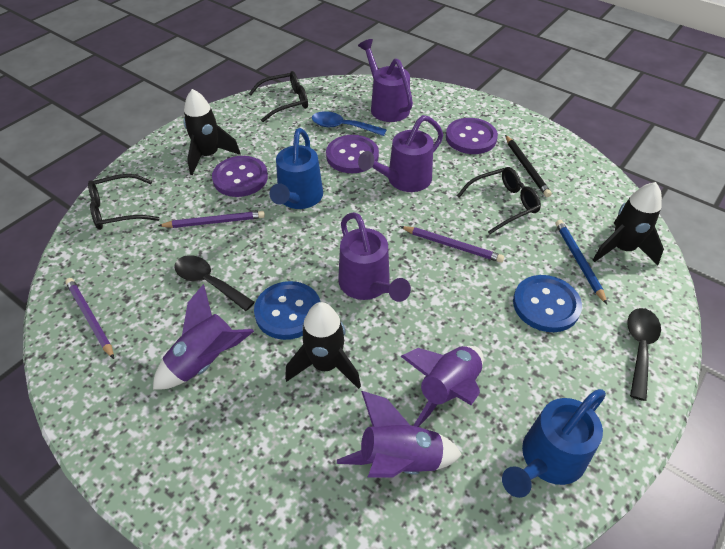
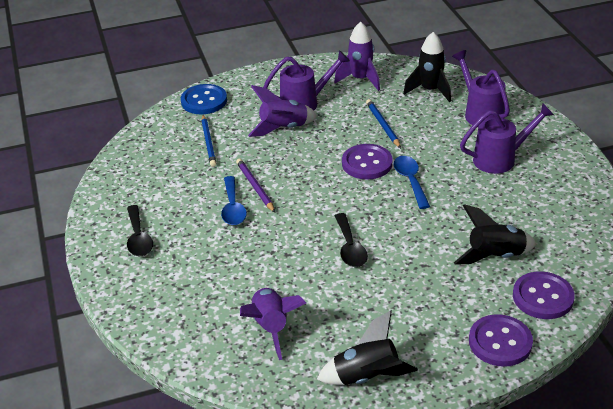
black glasses: 3 -> 0
black pencil: 1 -> 0
blue button: 2 -> 1
blue pencil: 1 -> 2
blue spoon: 1 -> 2
blue watering can: 2 -> 0
purple pencil: 3 -> 1

